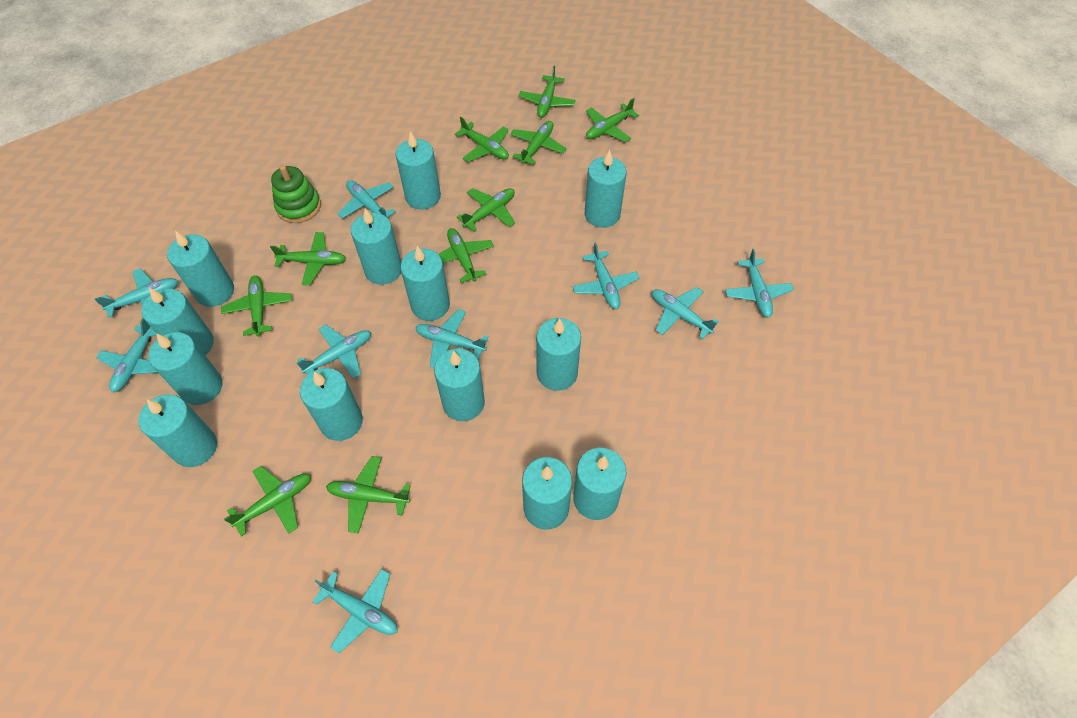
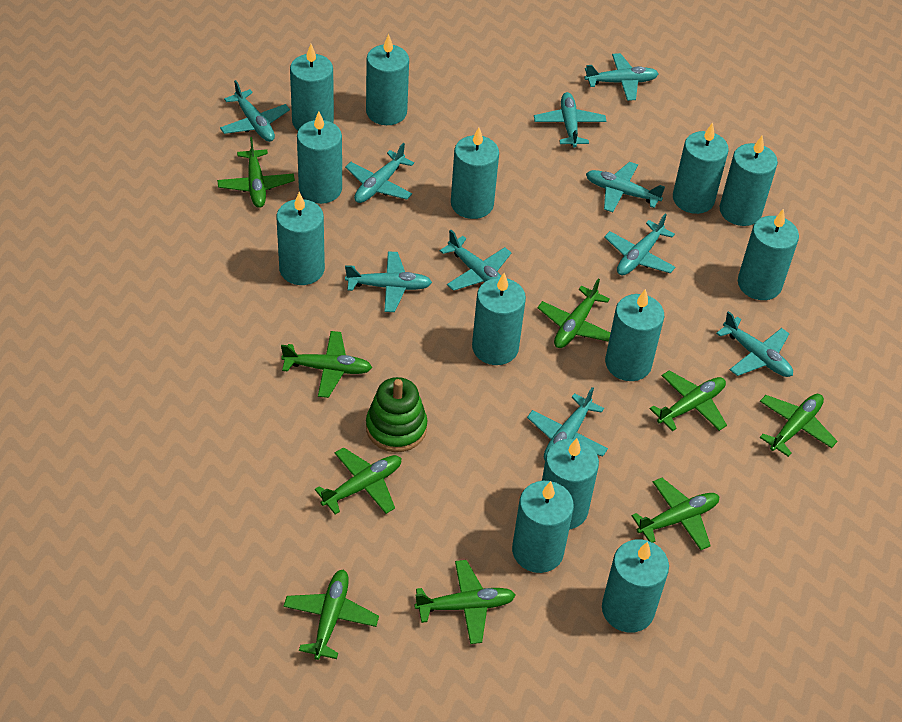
green plane: 10 -> 9
turquoise plane: 9 -> 10

